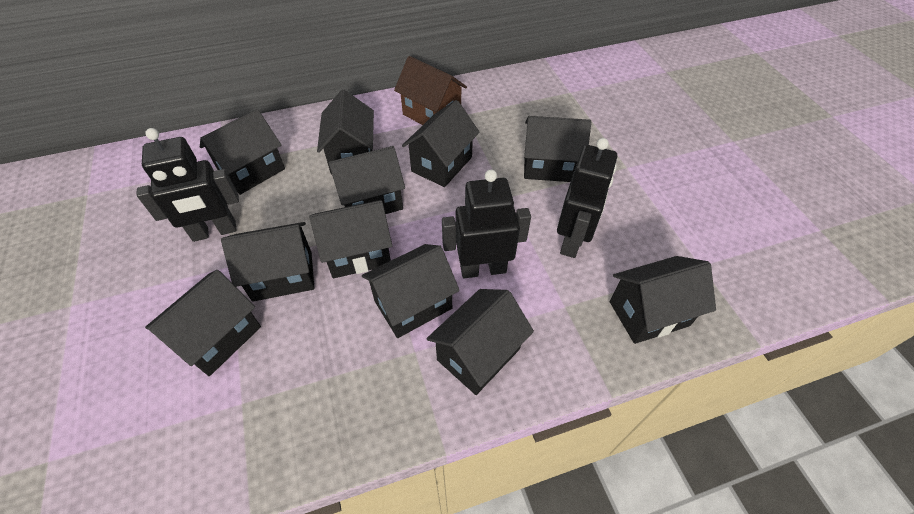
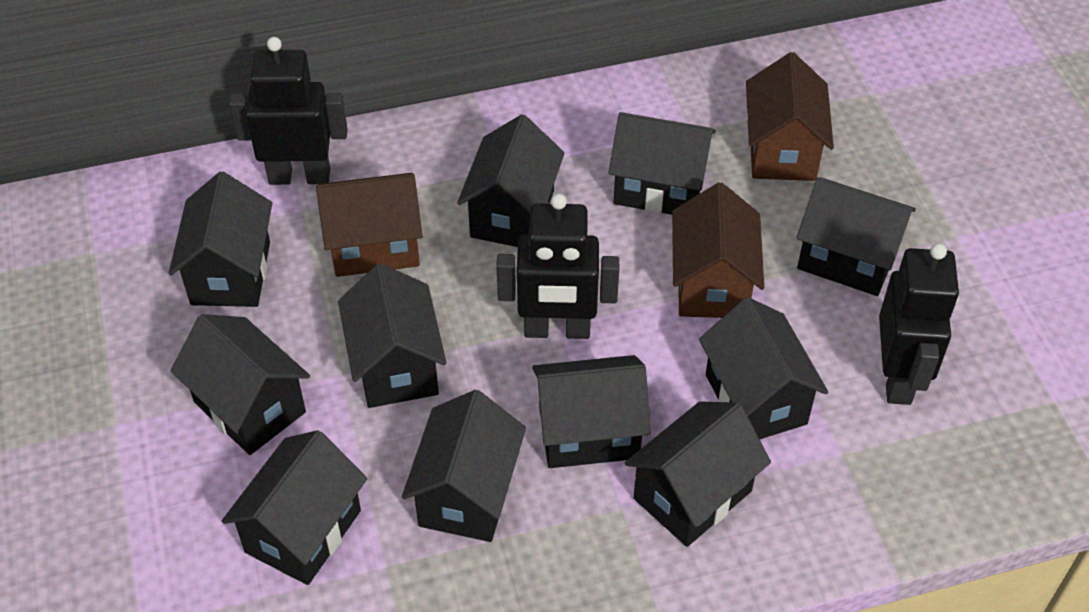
brown house: 1 -> 3

